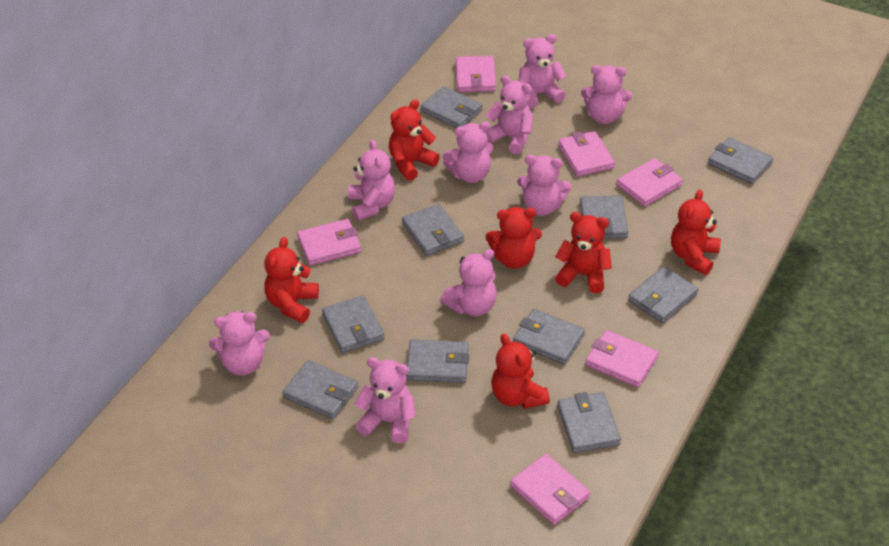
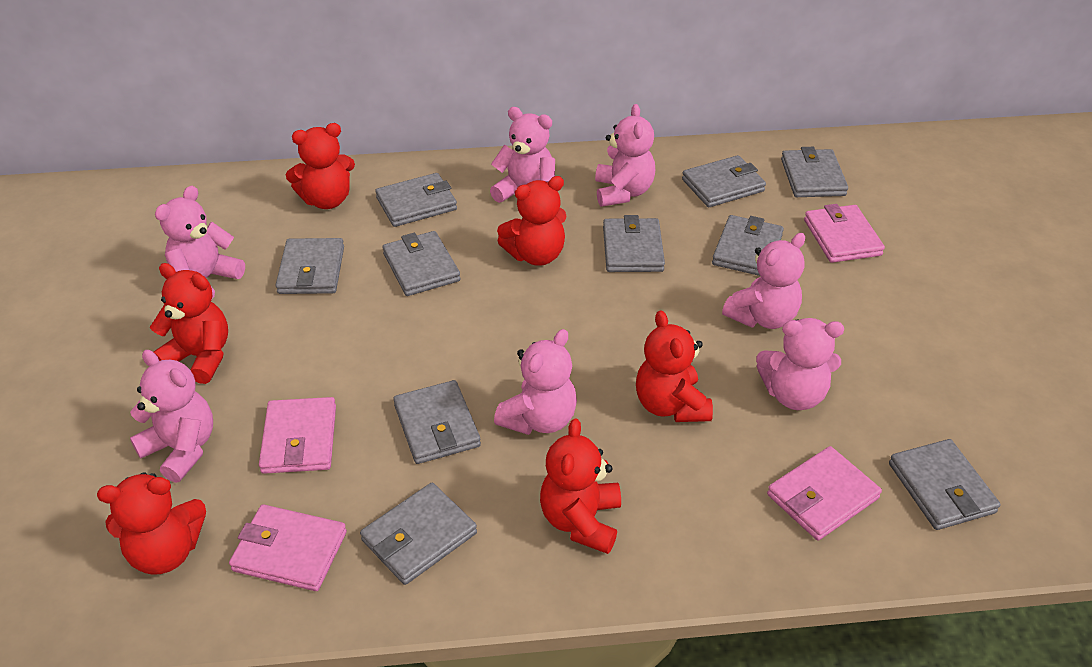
pink teddy bear: 9 -> 7
pink wallet: 6 -> 4

